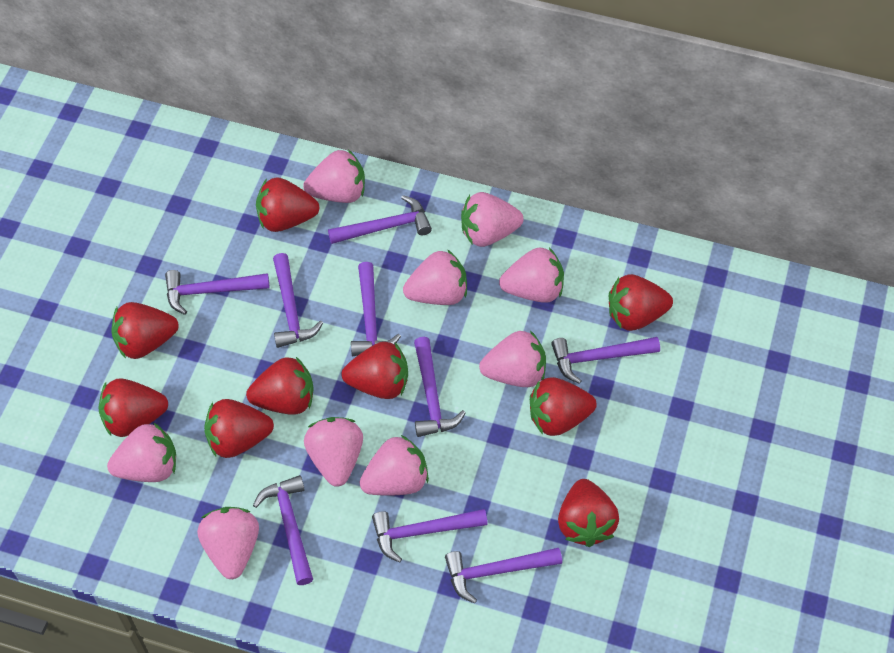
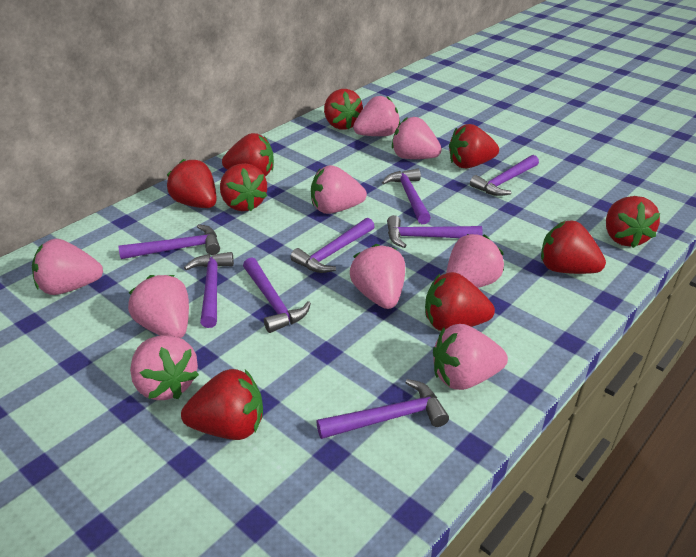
purple hammer: 9 -> 8

